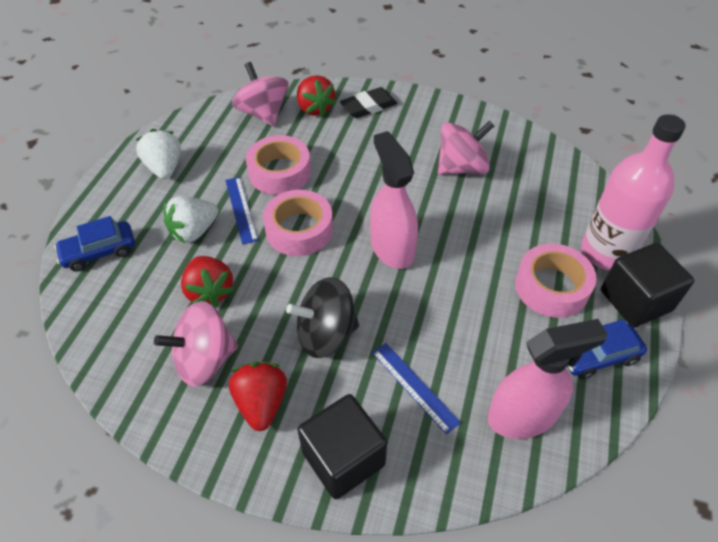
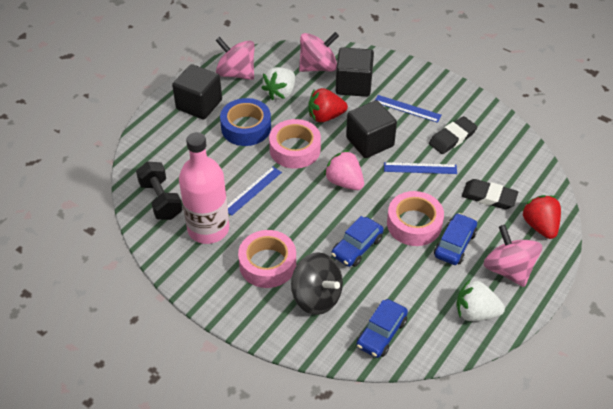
black cube: 2 -> 3
black dumbbell: 0 -> 1
black eraser: 1 -> 2
blue car: 2 -> 3
blue ruler: 2 -> 3
blue tape: 0 -> 1
pink spray bottle: 2 -> 0
pink strawberry: 0 -> 1
red strawberry: 3 -> 2

